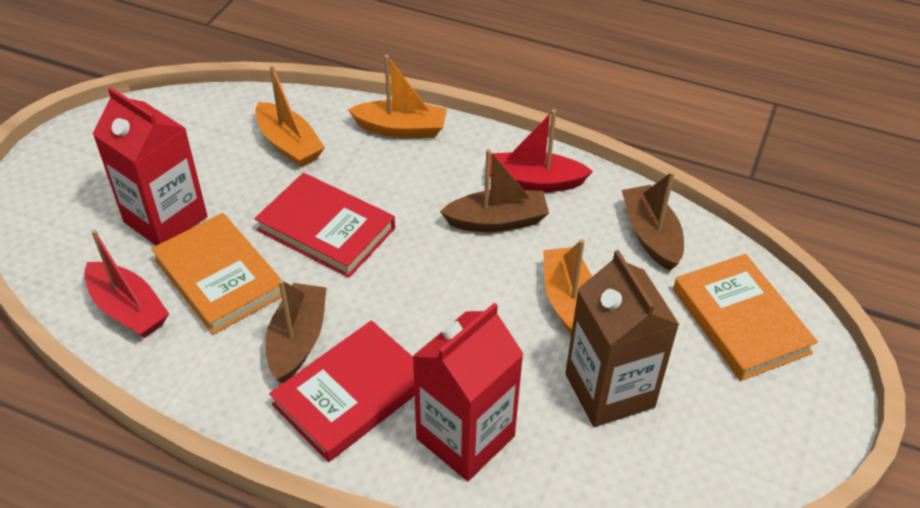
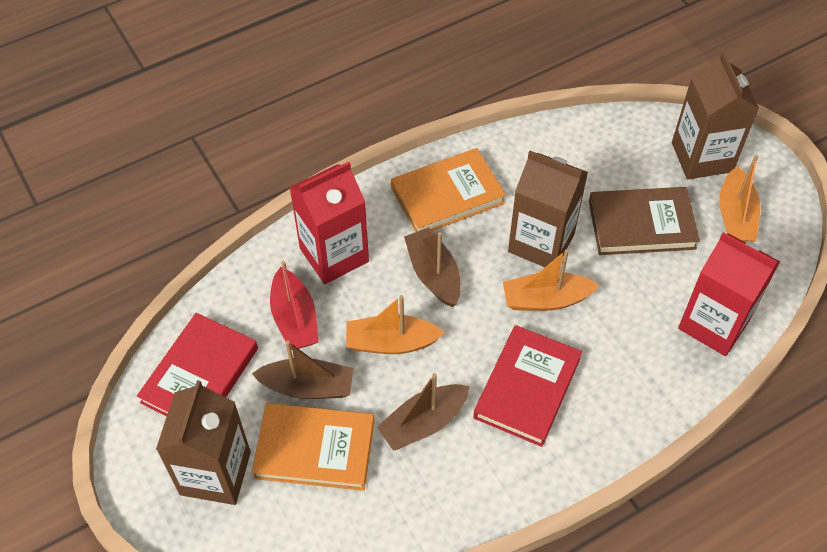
brown book: 0 -> 1
brown carton: 1 -> 3
red boat: 2 -> 1

